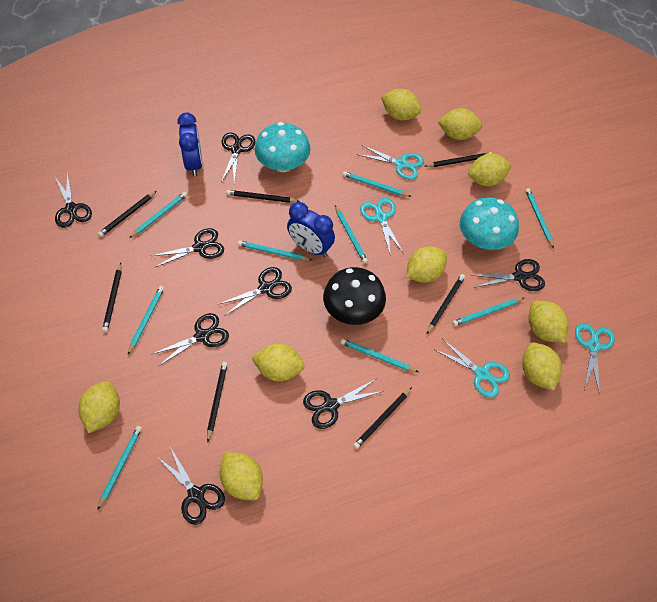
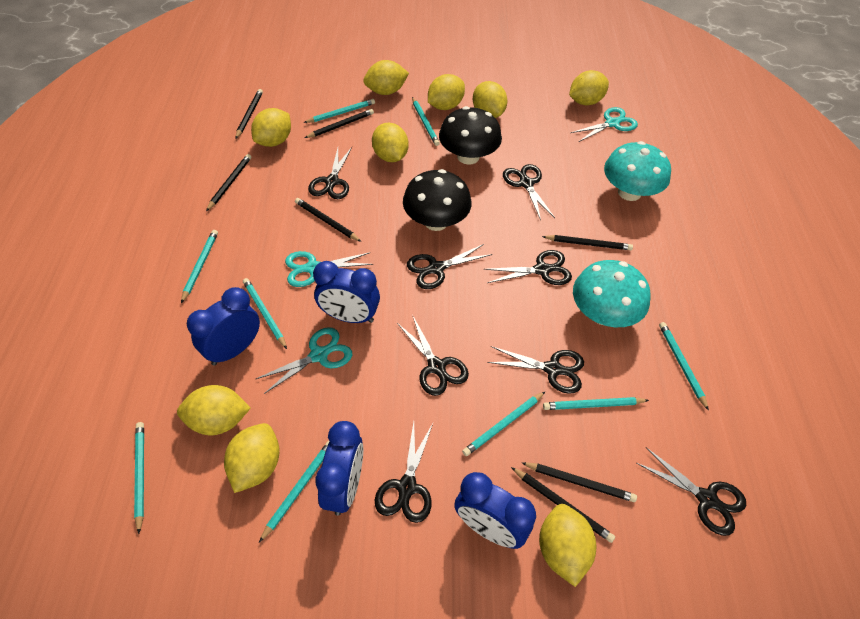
black mushroom: 1 -> 2
blue clock: 2 -> 4
turquoise scissors: 4 -> 3

